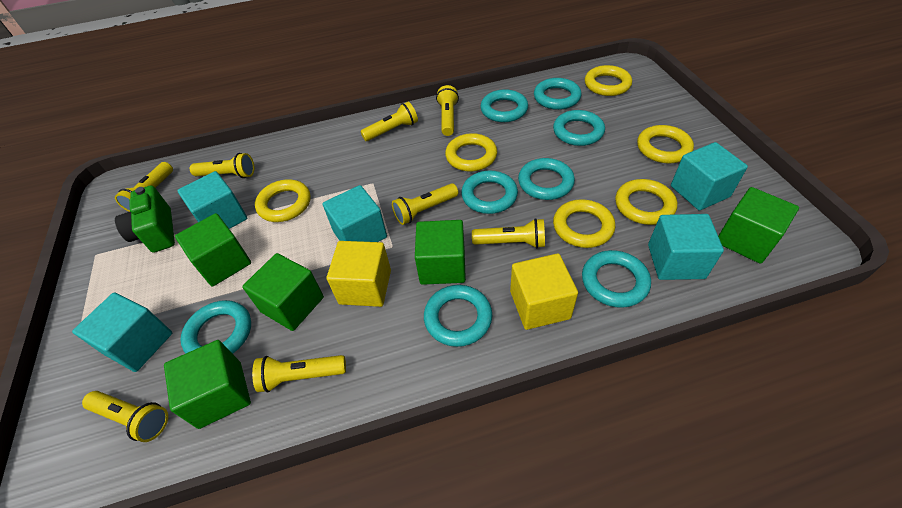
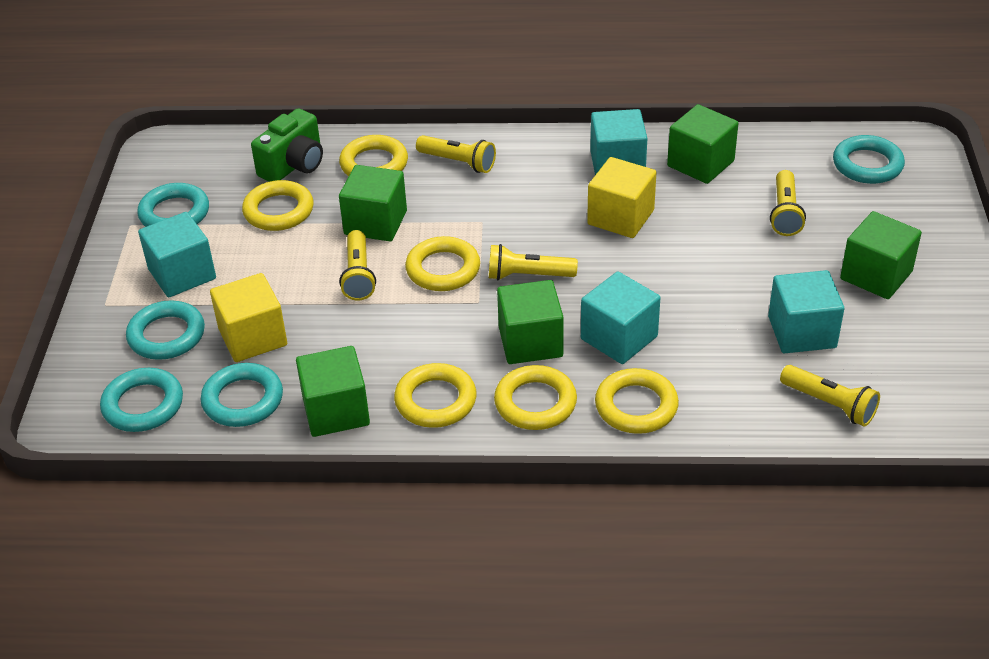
turquoise cube: 5 -> 4
turquoise ring: 8 -> 5
yellow flashlight: 8 -> 5

